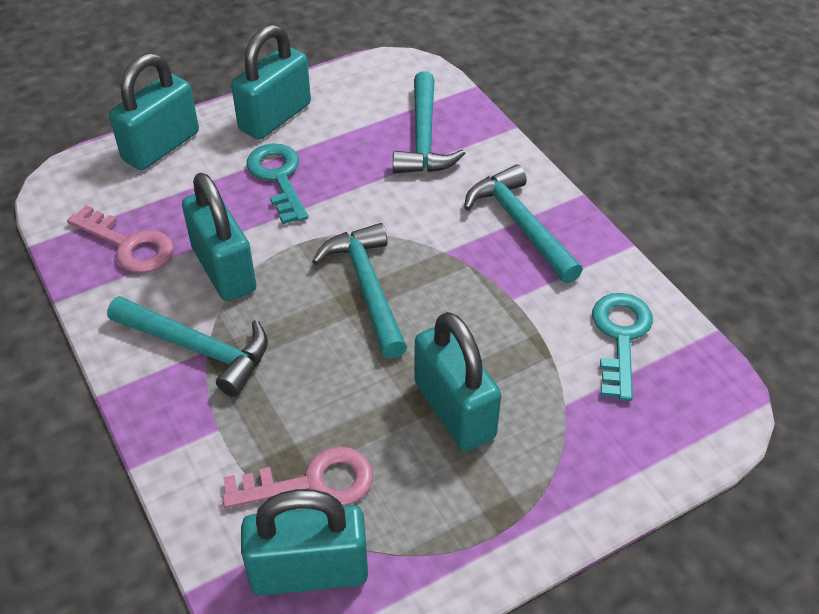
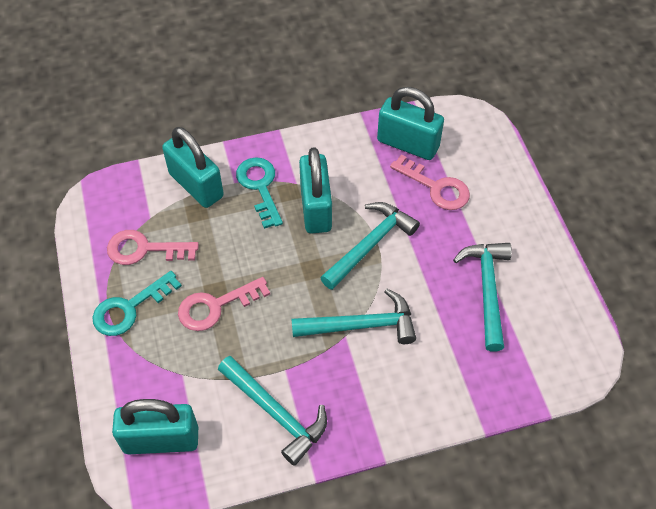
pink key: 2 -> 3
turquoise padlock: 5 -> 4

